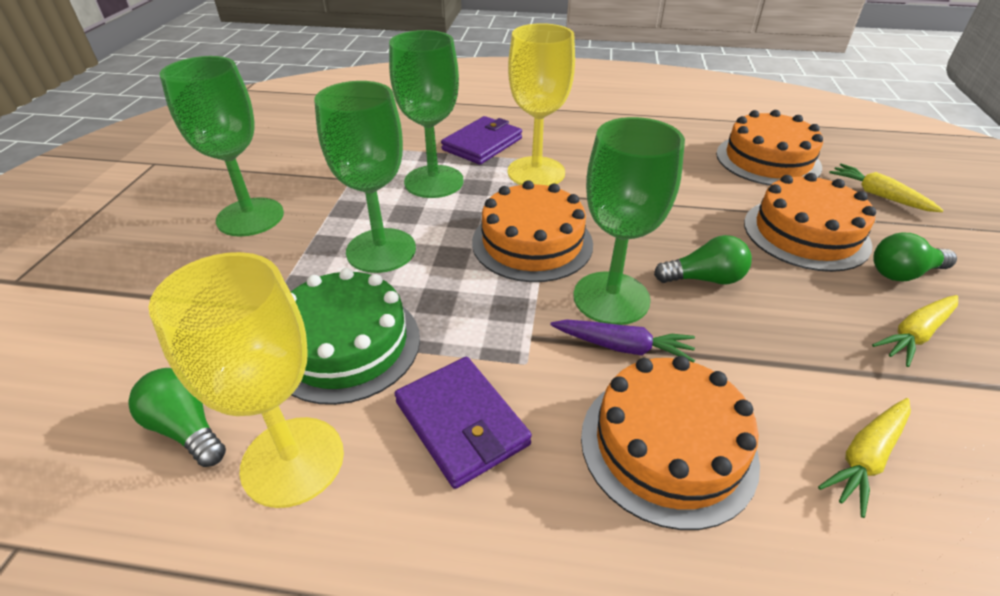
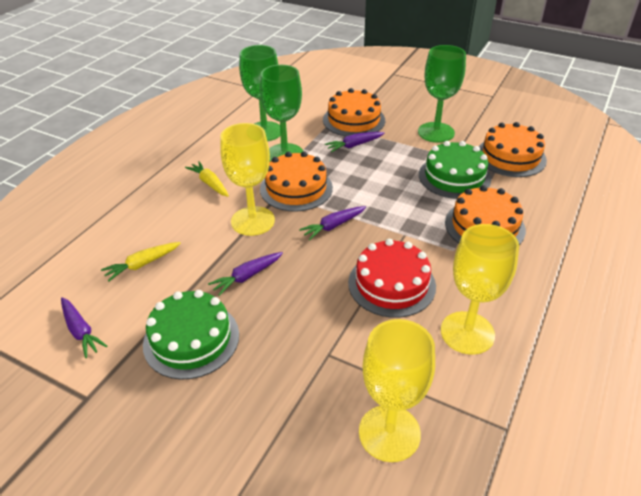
green cake: 1 -> 2
green goblet: 4 -> 3
green light bulb: 3 -> 0
purple carrot: 1 -> 4
purple wallet: 2 -> 0
red cake: 0 -> 1
yellow carrot: 3 -> 2
yellow goblet: 2 -> 3

